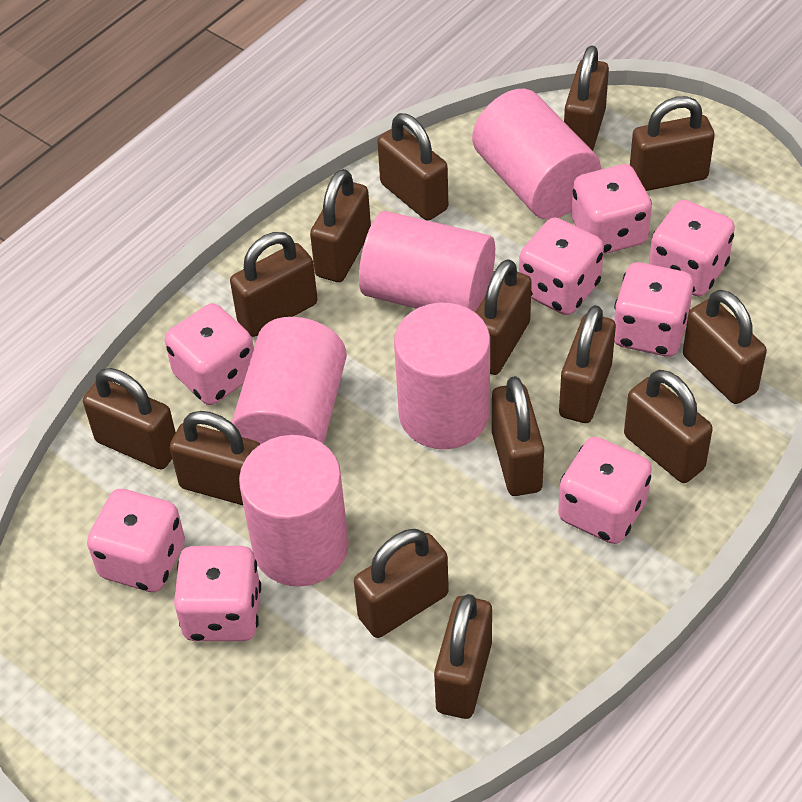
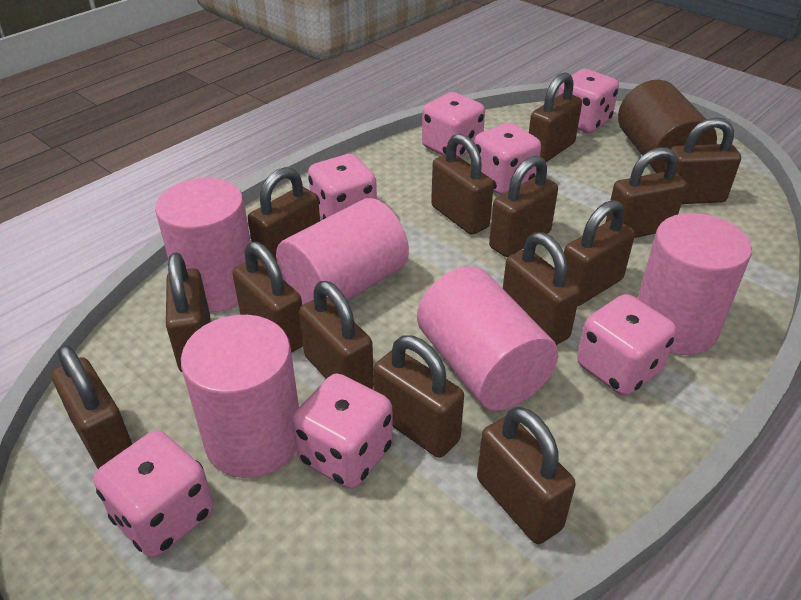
brown cylinder: 0 -> 1
pink dice: 8 -> 7

